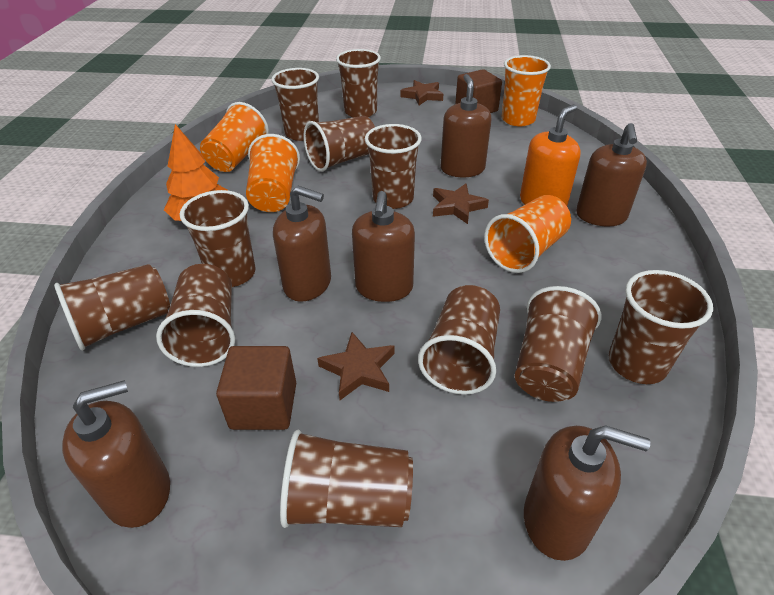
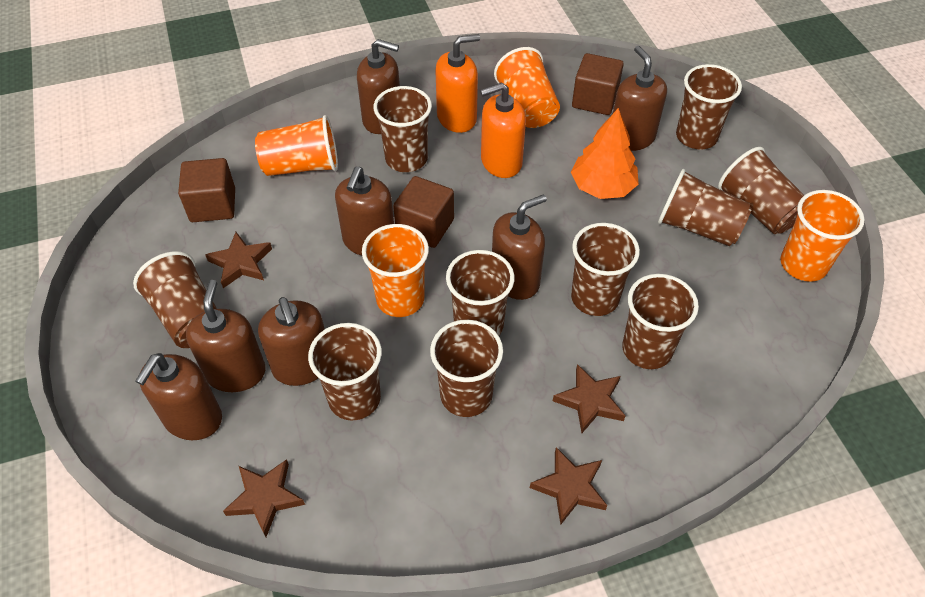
brown cube: 2 -> 3
brown cup: 11 -> 10
brown soap dispenser: 6 -> 7
brown star: 3 -> 4
orange soap dispenser: 1 -> 2

